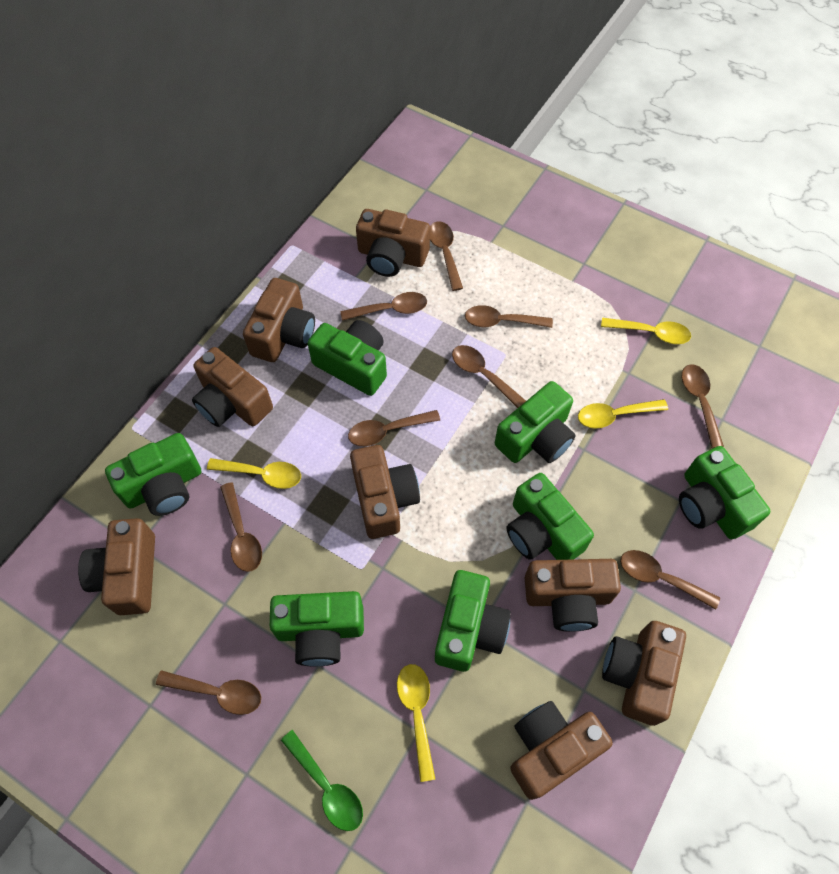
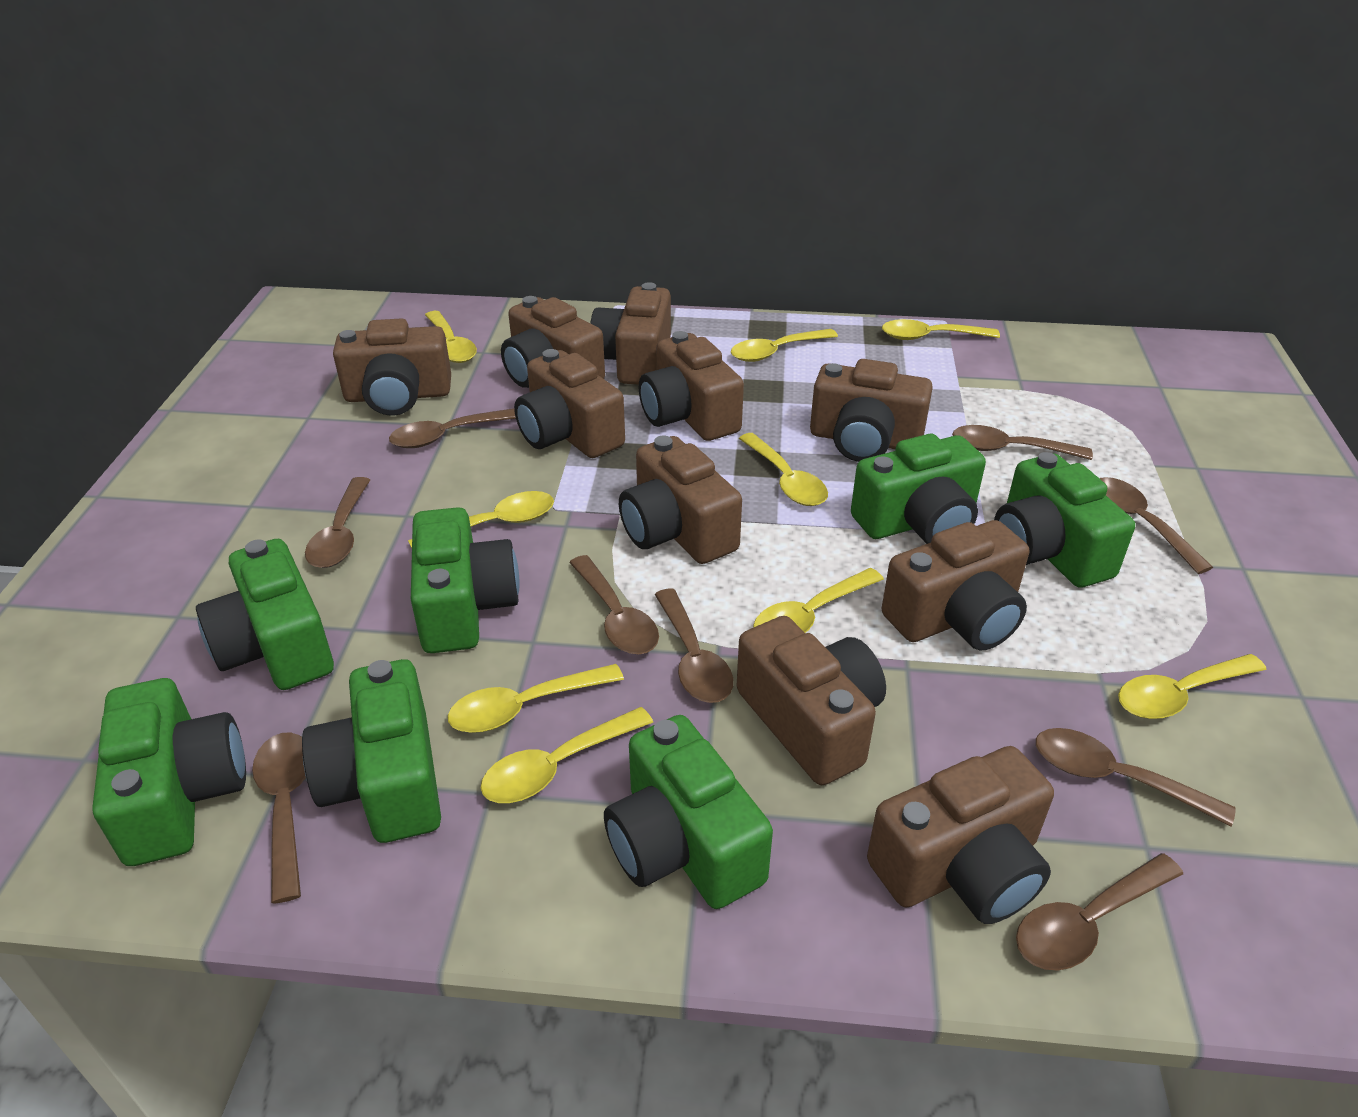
brown camera: 8 -> 10
green spoon: 1 -> 0
yellow spoon: 4 -> 9

